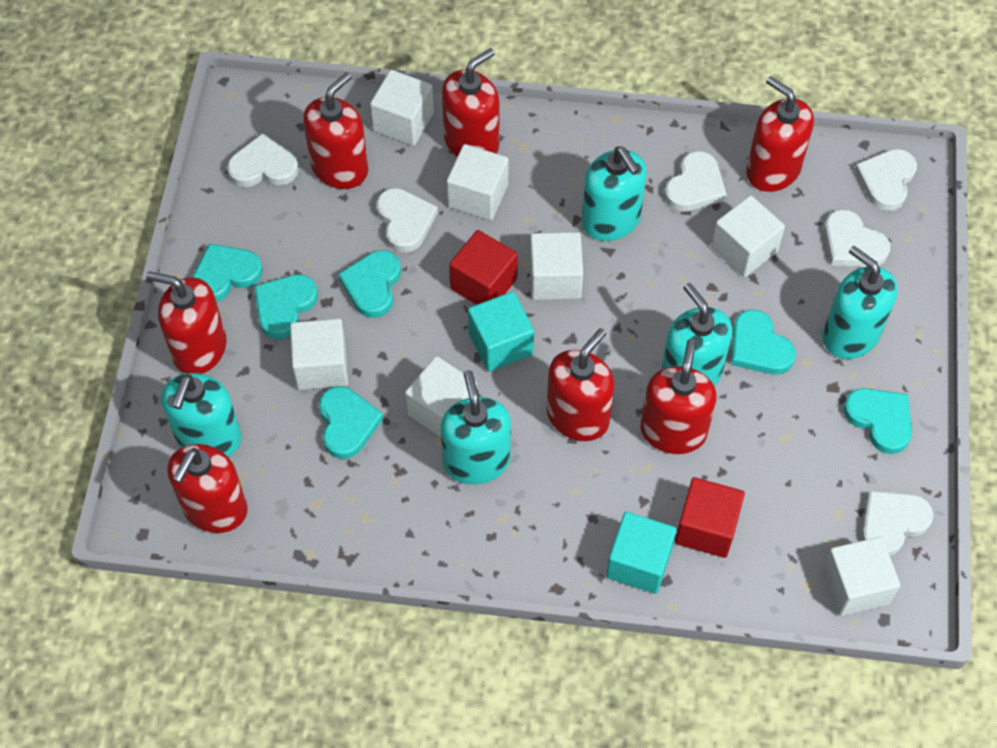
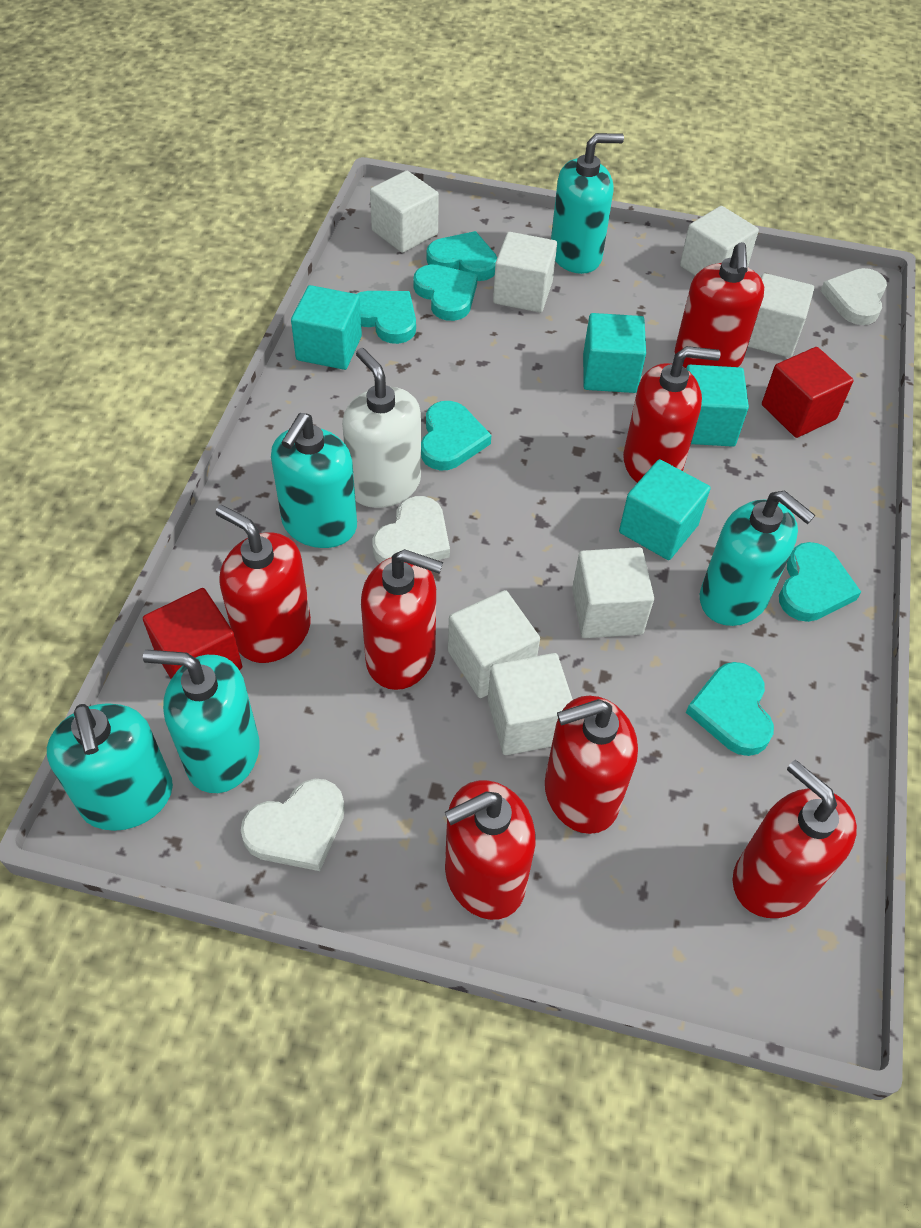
turquoise cube: 2 -> 4
white heart: 6 -> 3
white soap dispenser: 0 -> 1

